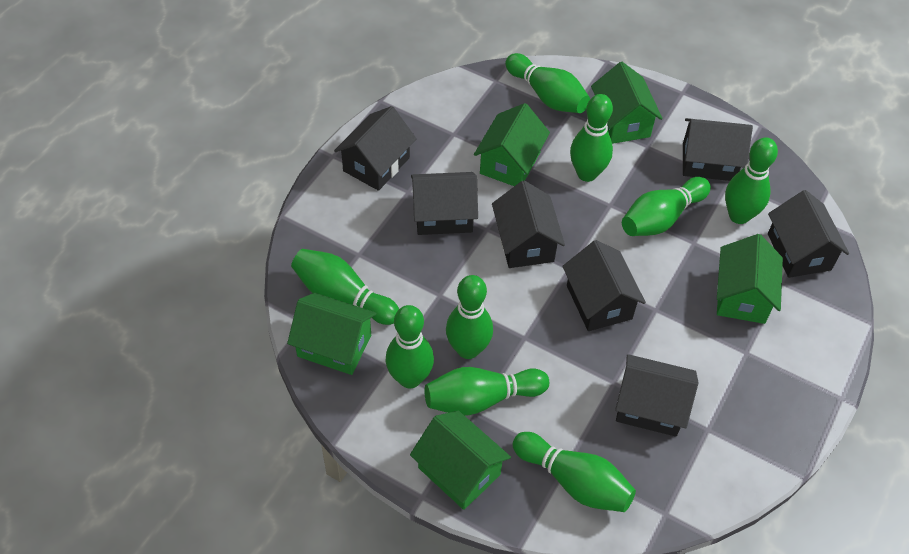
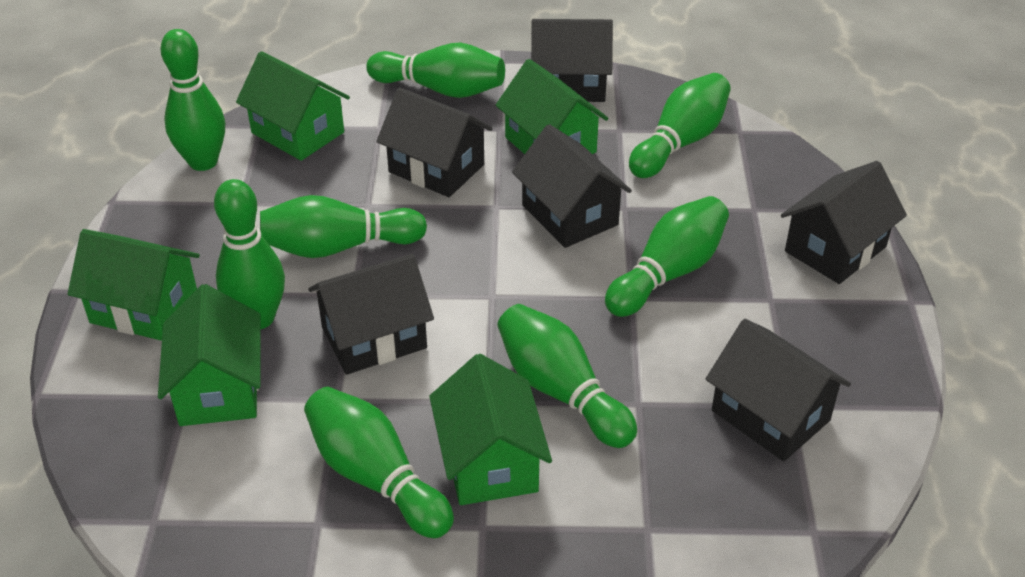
black house: 7 -> 6
green bowling pin: 9 -> 8

